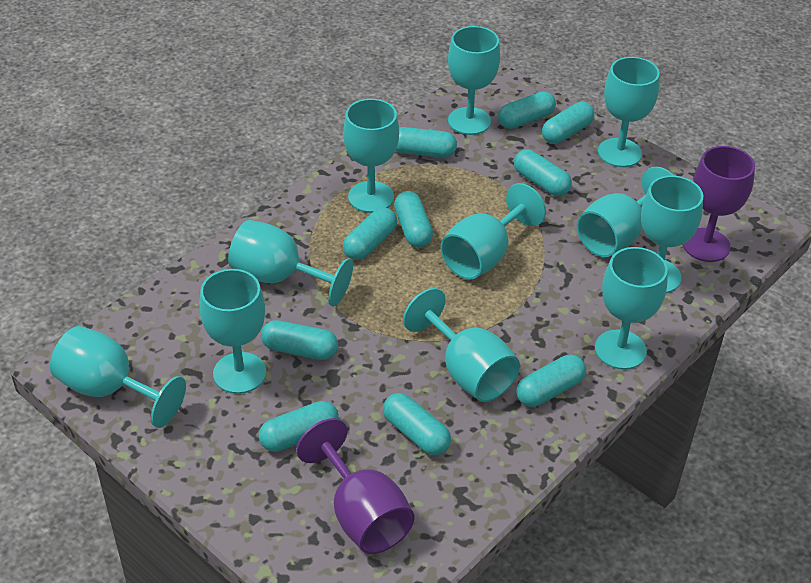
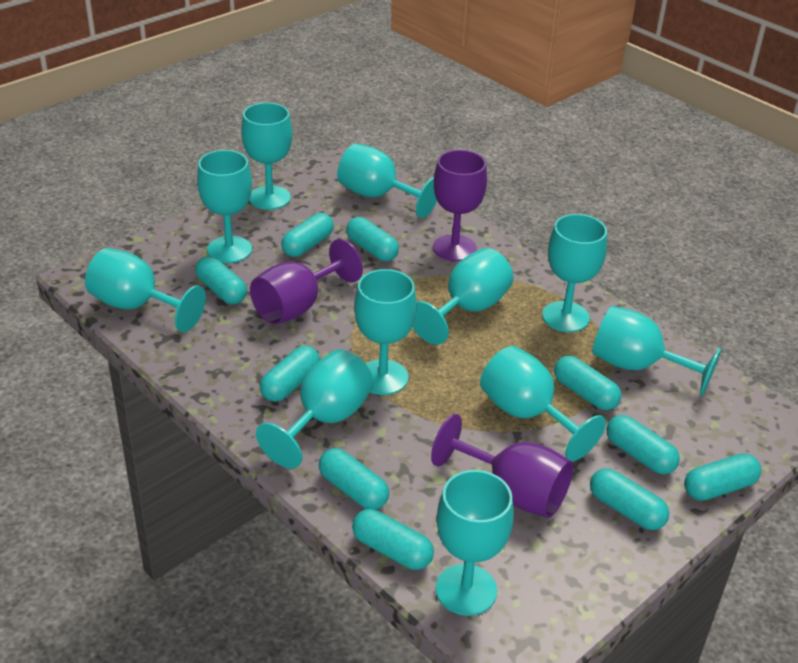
purple goblet: 2 -> 3

